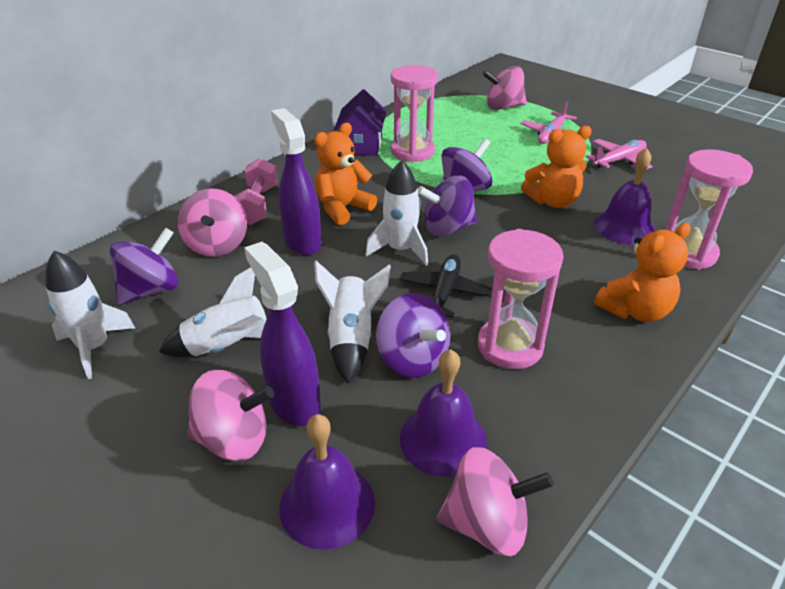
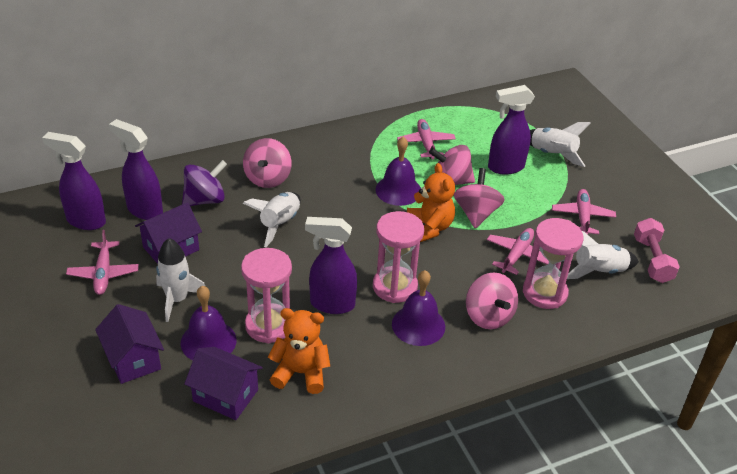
black plane: 1 -> 0
orange teddy bear: 3 -> 2
pink plane: 2 -> 4
purple house: 1 -> 3
purple spinning top: 4 -> 1
purple spray bottle: 2 -> 4

